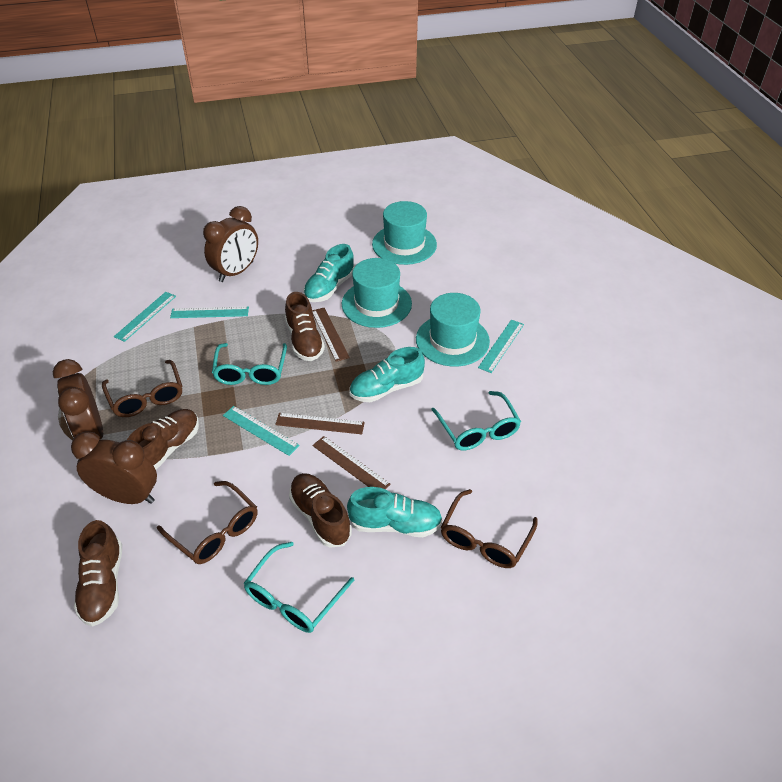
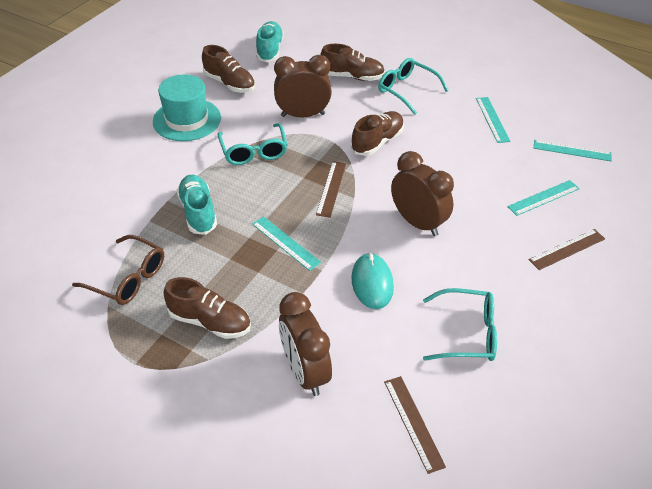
brown glasses: 3 -> 1
turquoise hat: 3 -> 1
turquoise mouse: 0 -> 1
turquoise shoe: 3 -> 2

